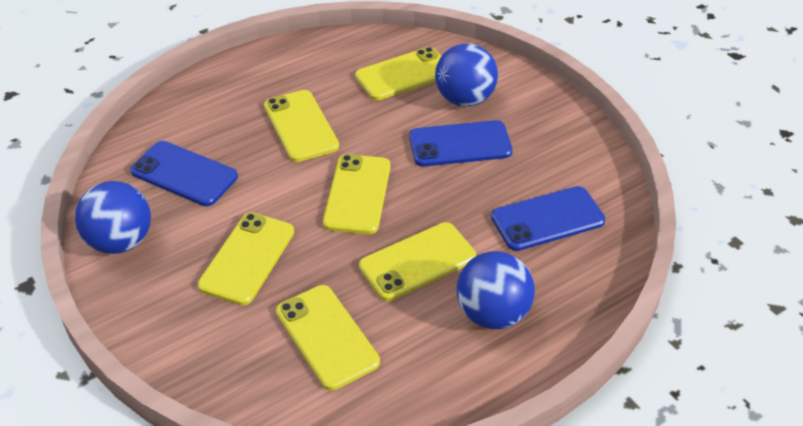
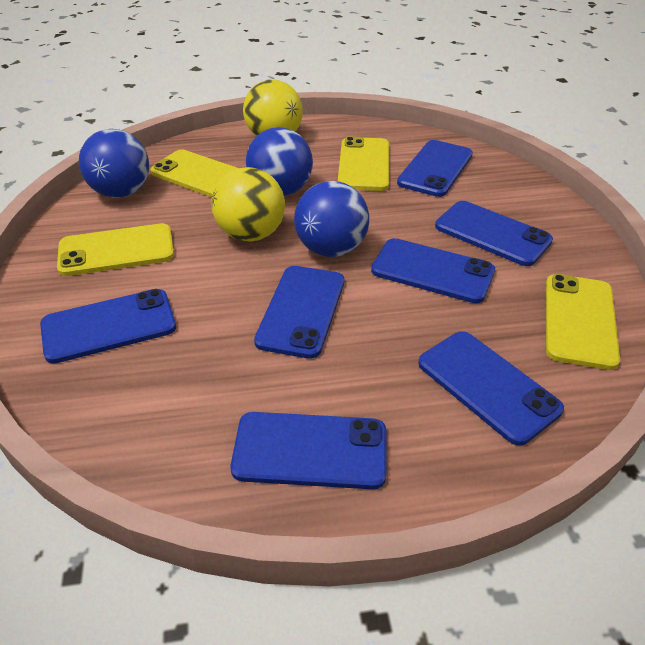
blue phone: 3 -> 7
yellow ball: 0 -> 2
yellow phone: 6 -> 4

